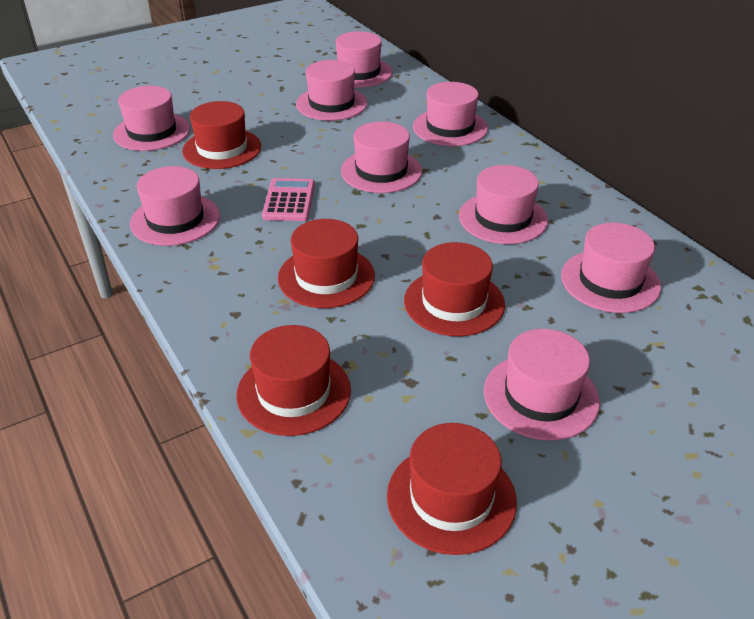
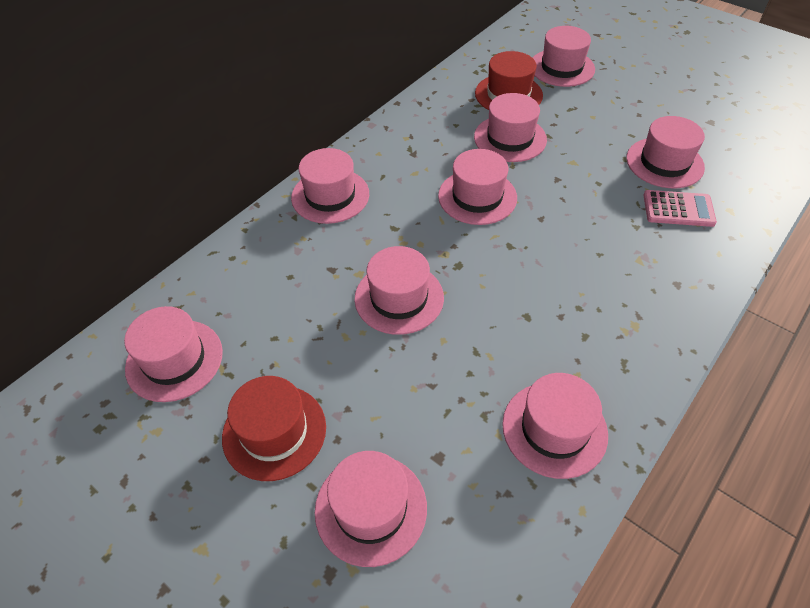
red hat: 5 -> 2

